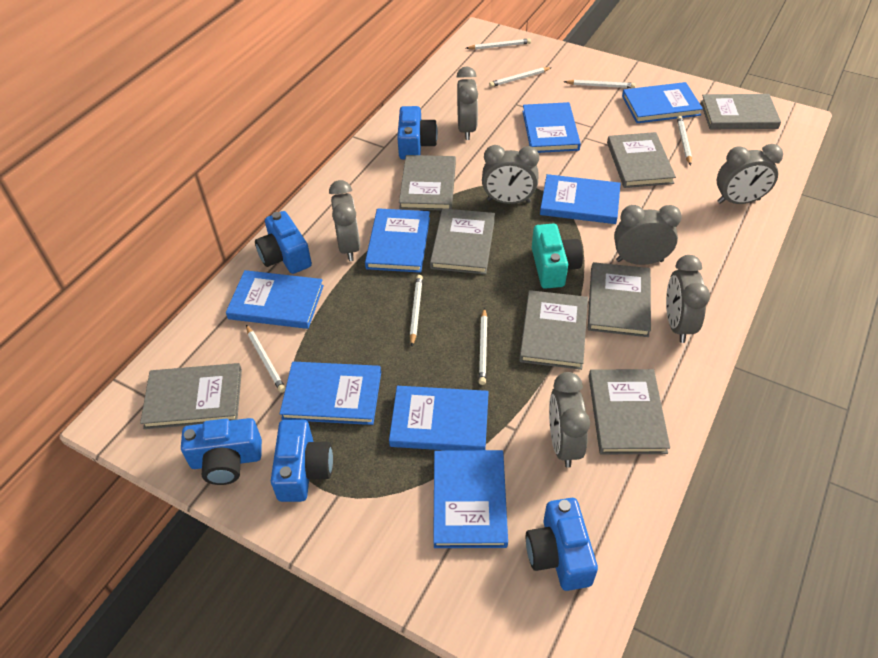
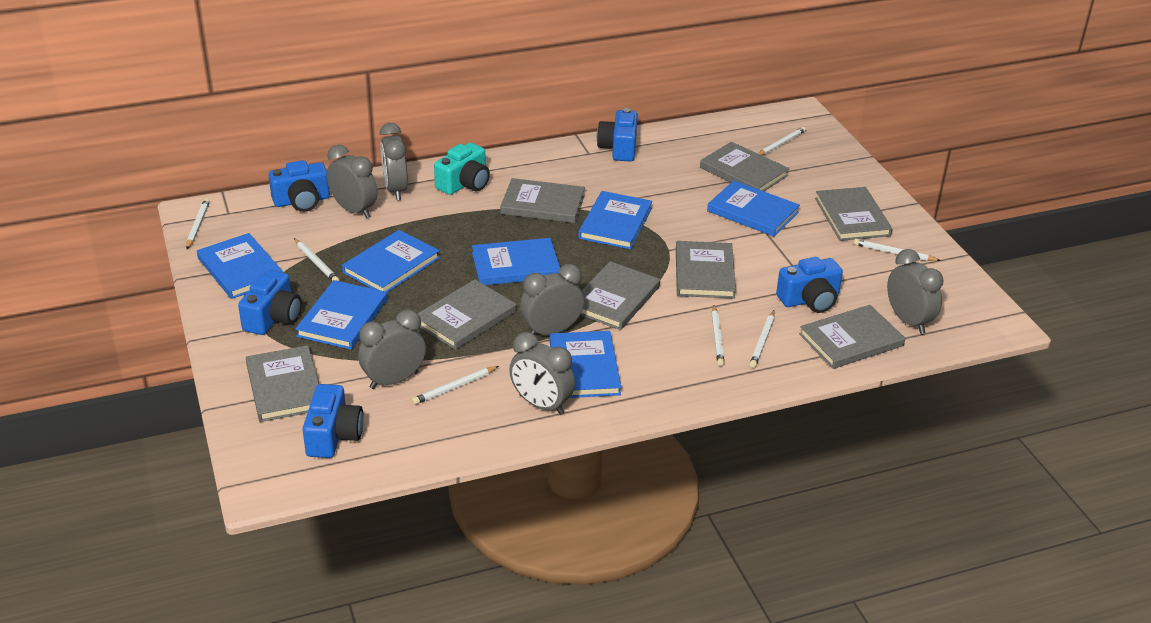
blue book: 8 -> 7
grey clock: 7 -> 6

